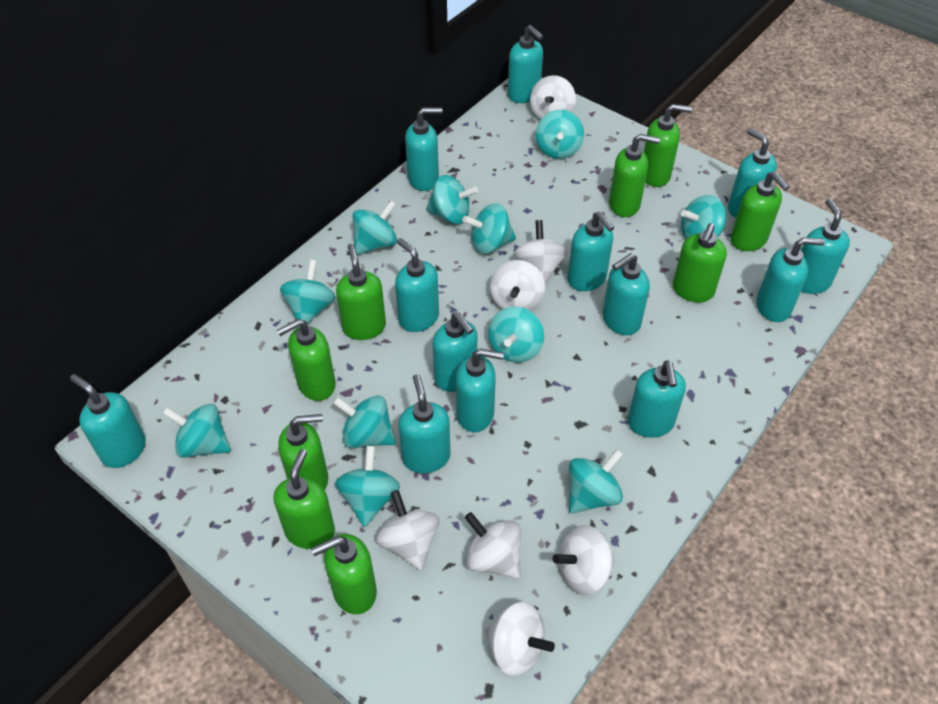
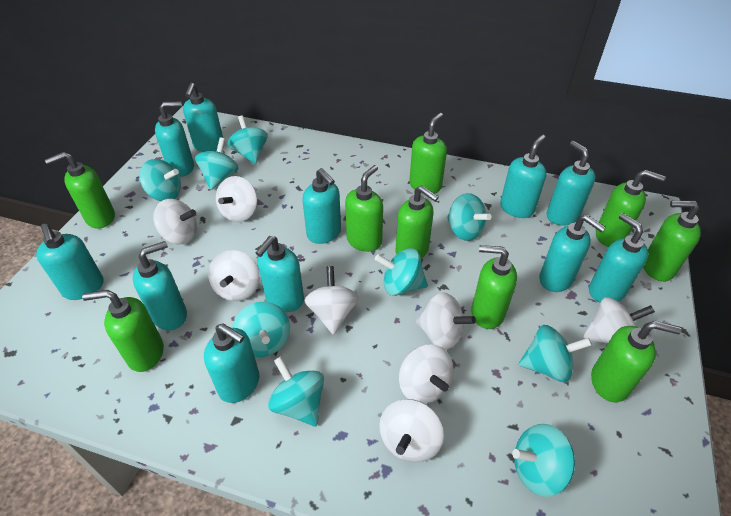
turquoise soap dispenser: 13 -> 11
turquoise spinning top: 11 -> 9
white spinning top: 7 -> 8

